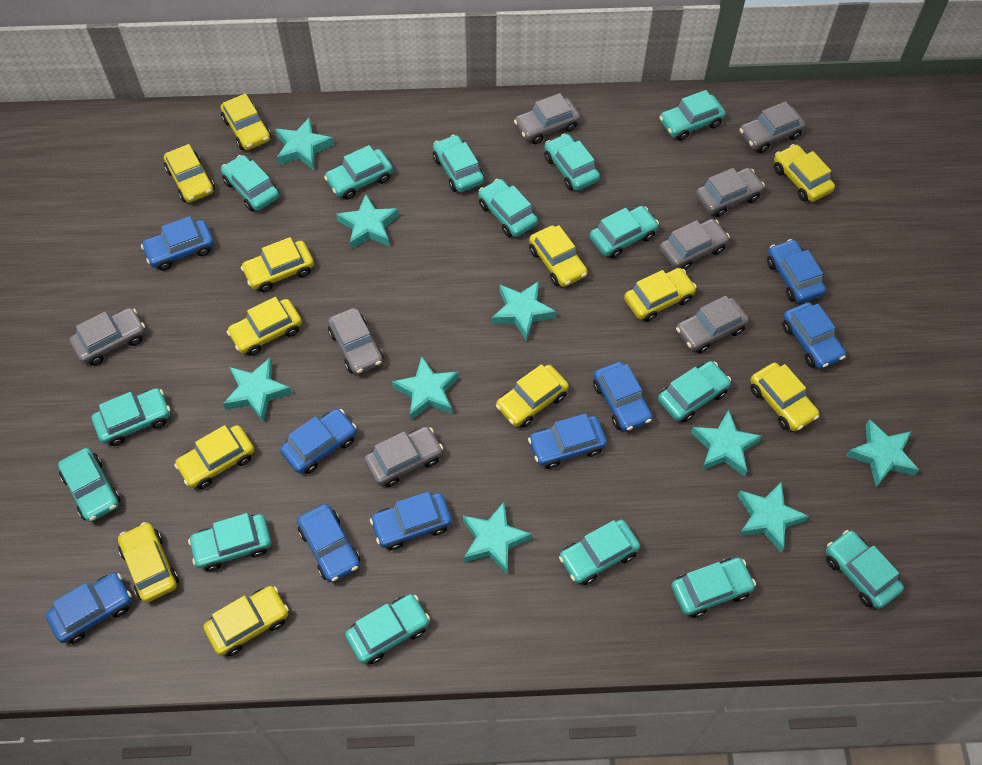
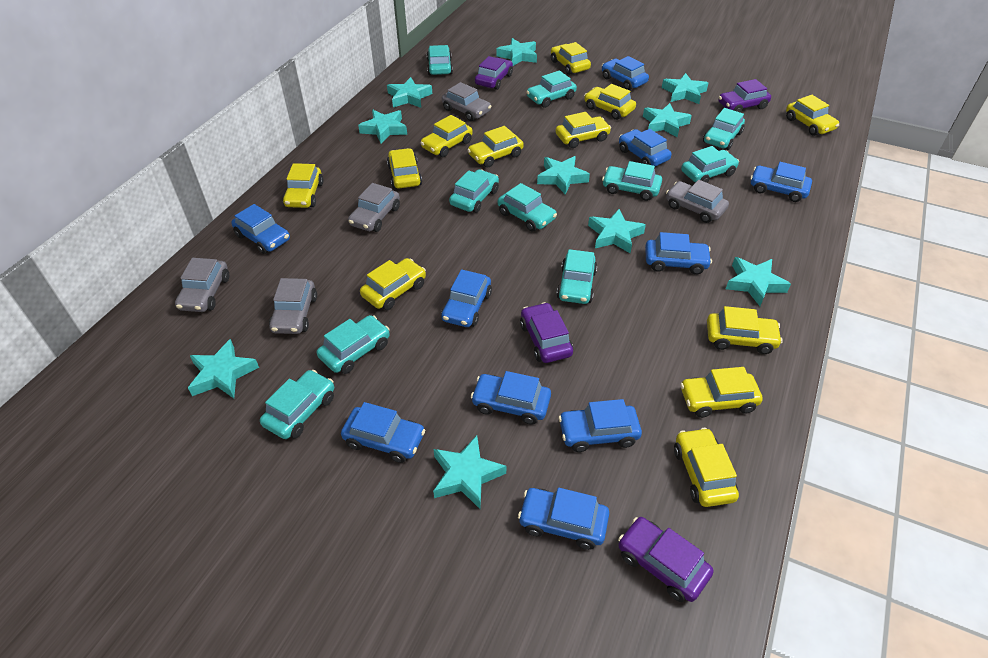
blue car: 9 -> 10
grey car: 8 -> 5
purple car: 0 -> 4
turquoise car: 15 -> 10
turquoise star: 9 -> 10

